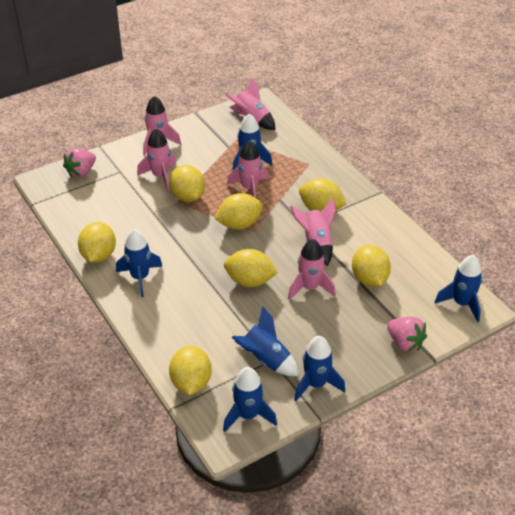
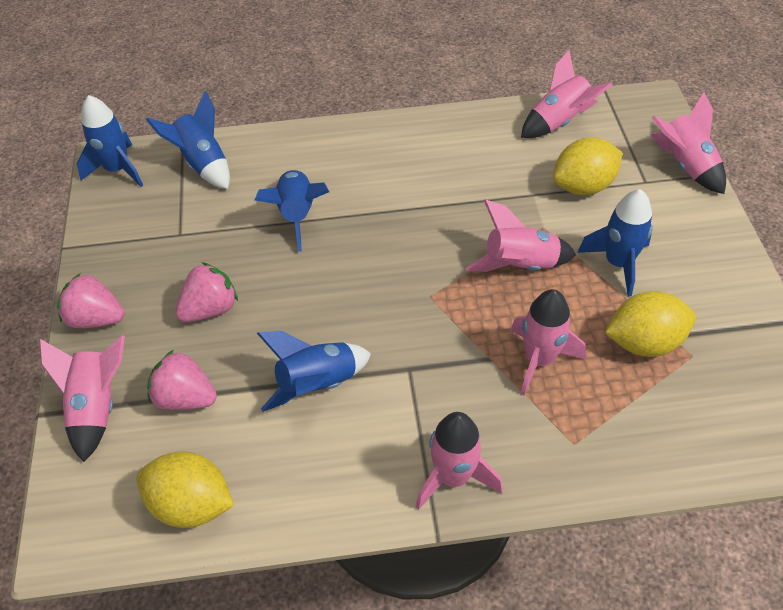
blue rocket: 6 -> 5
pink strawberry: 2 -> 3
yellow lemon: 7 -> 3

